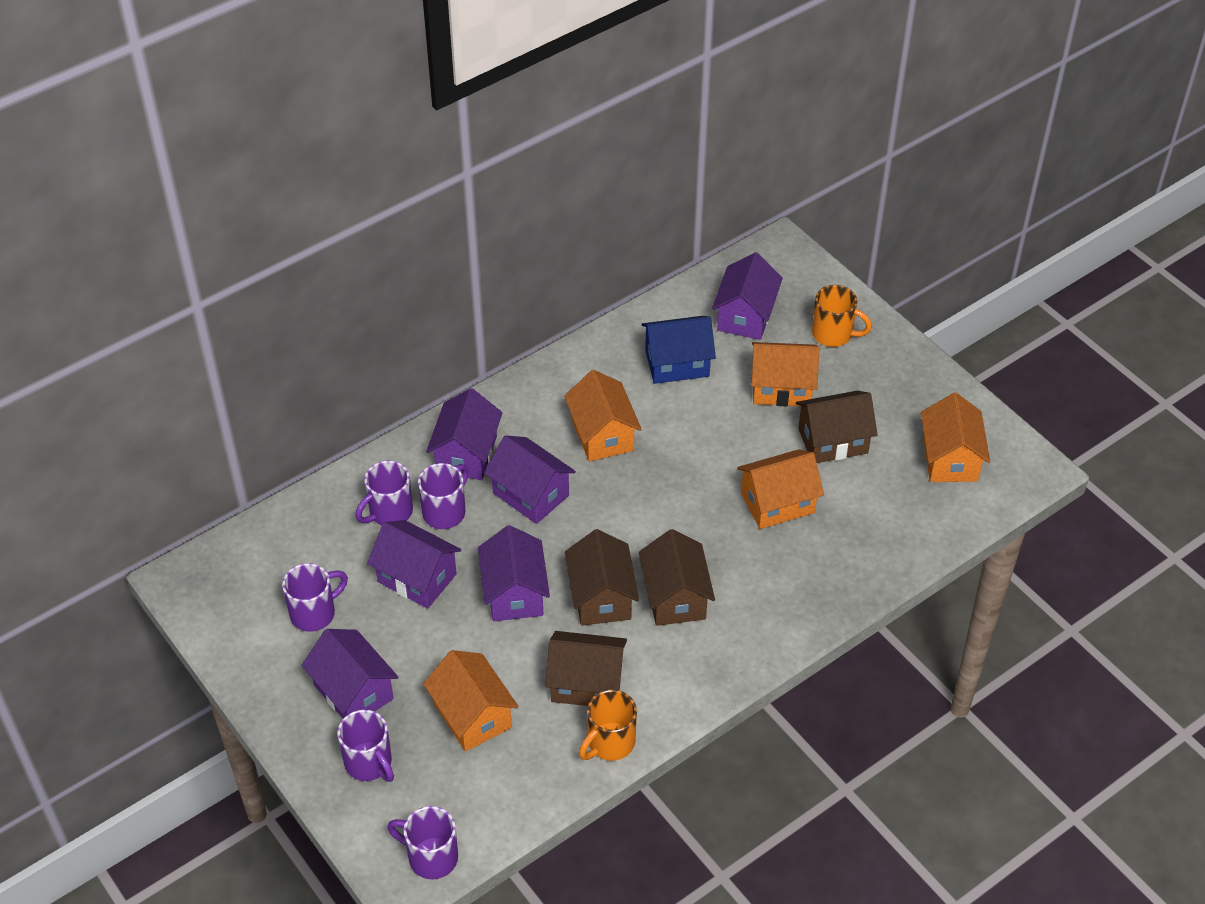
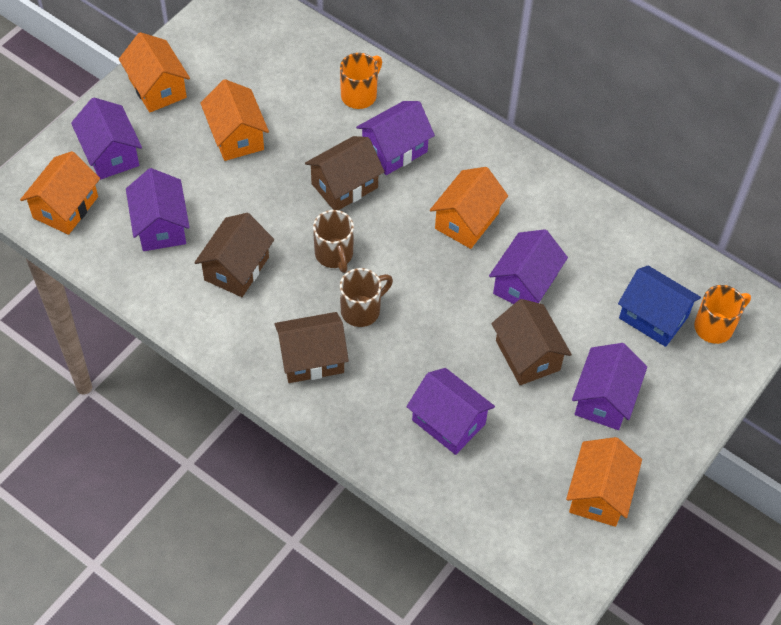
brown mug: 0 -> 2
purple mug: 5 -> 0

